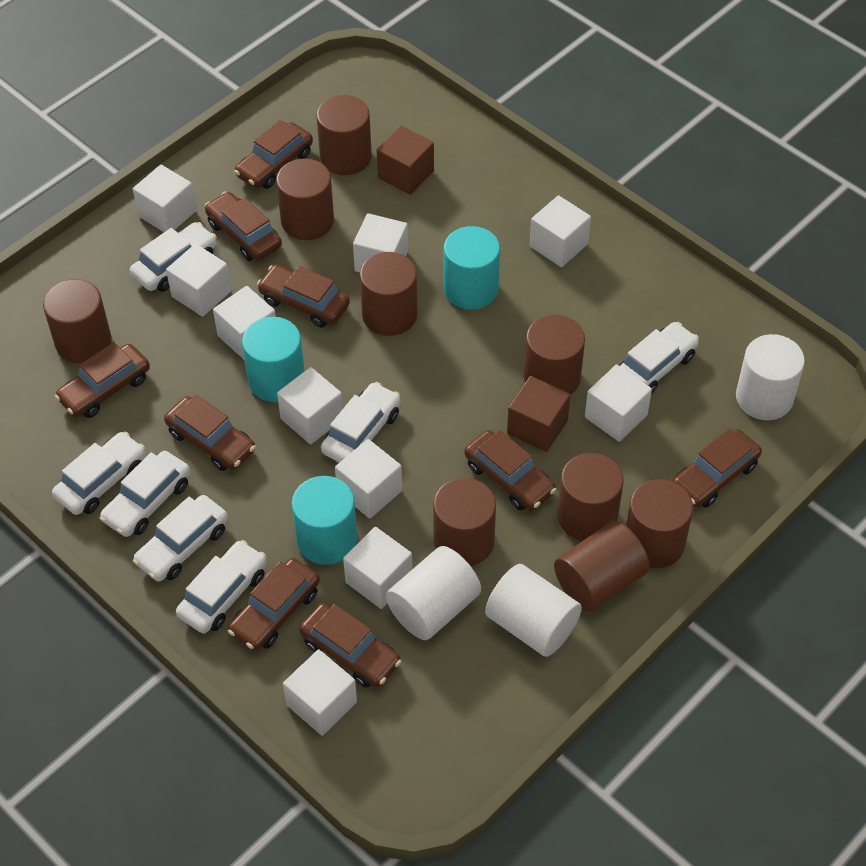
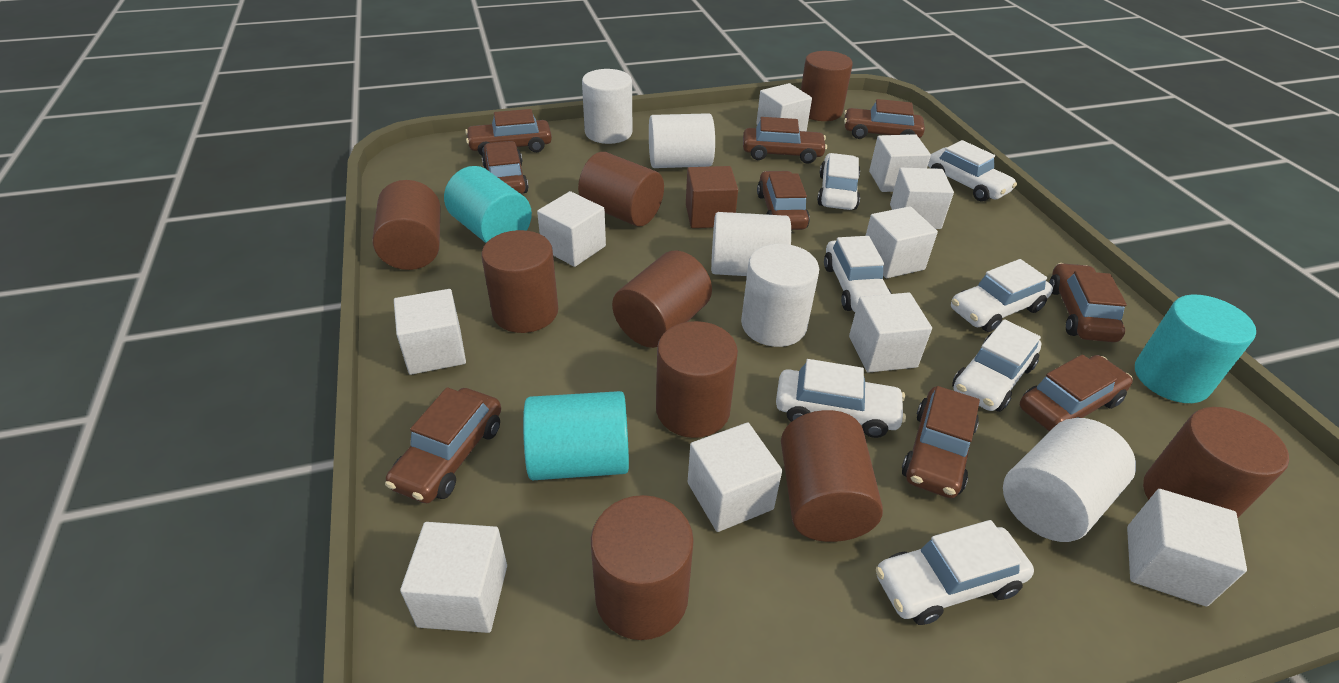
brown cube: 2 -> 1
white cylinder: 3 -> 5

